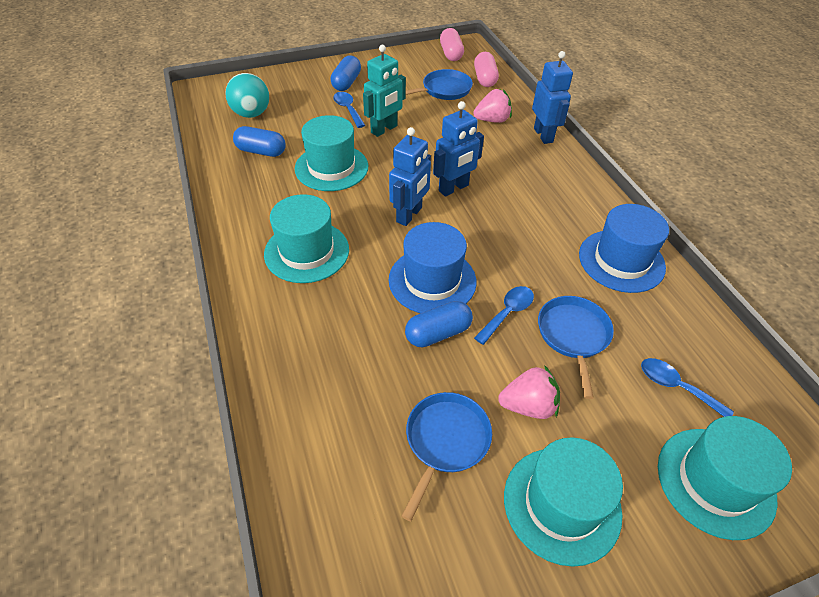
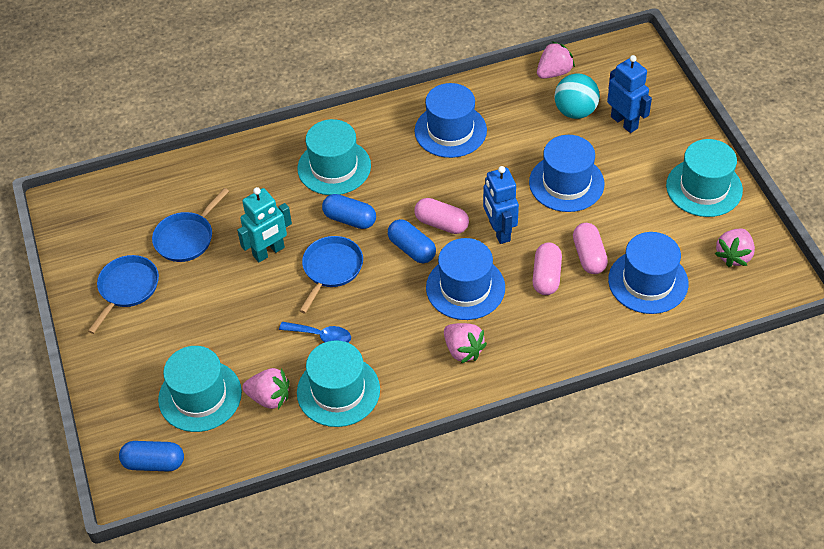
blue hat: 2 -> 4
blue robot: 3 -> 2
blue spoon: 3 -> 1
pink capsule: 2 -> 3
pink strawberry: 2 -> 4

